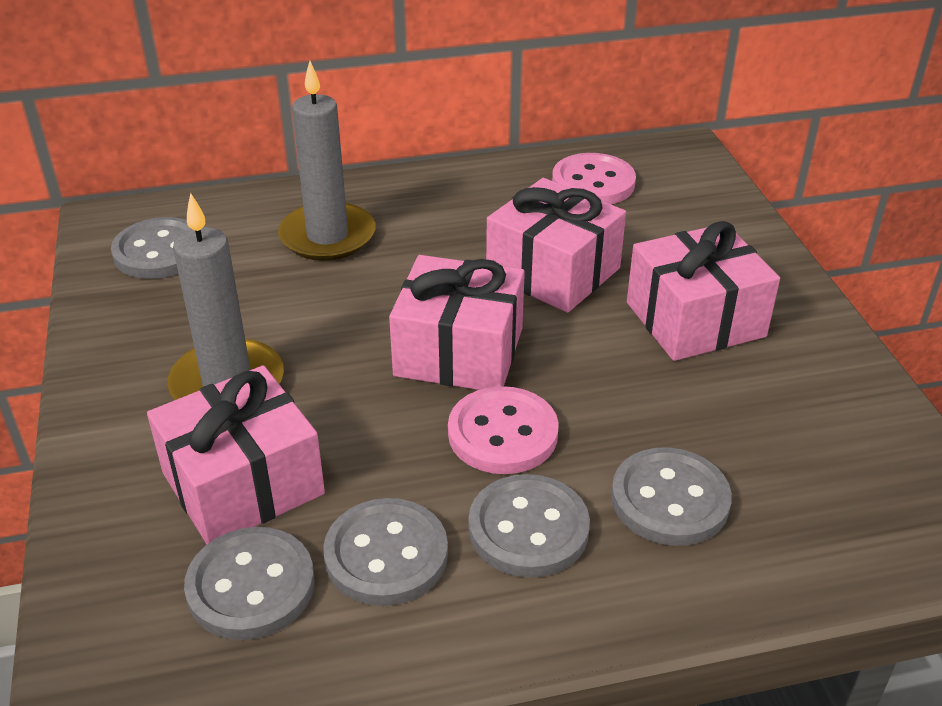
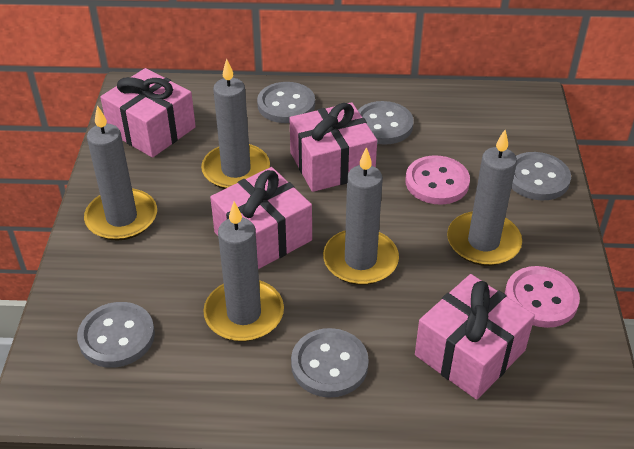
grey candle: 2 -> 5

